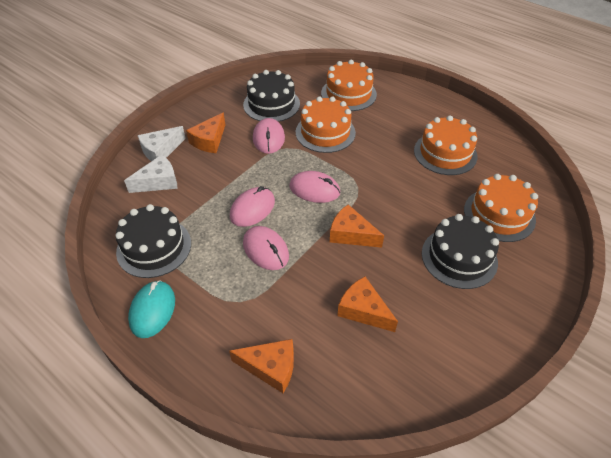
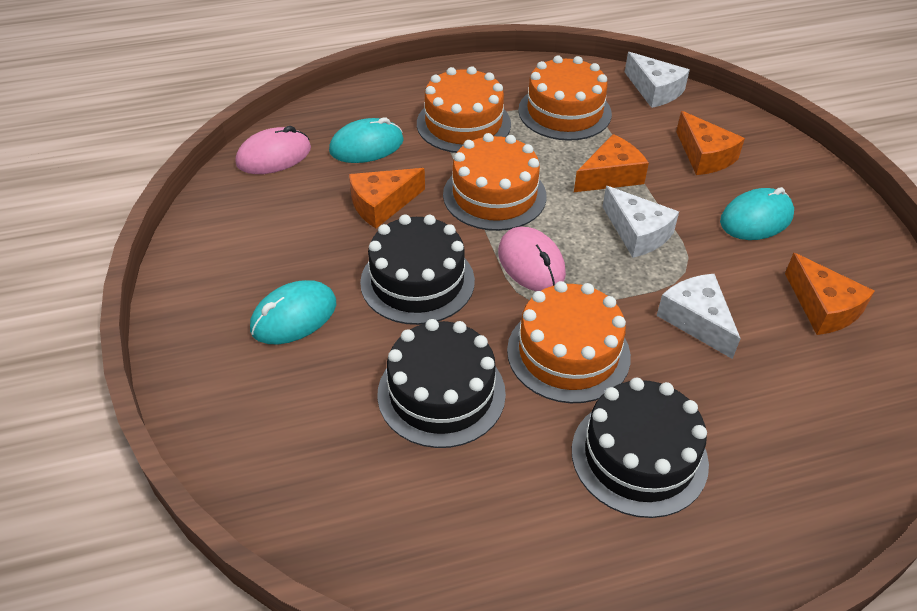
pink mouse: 4 -> 2
turquoise mouse: 1 -> 3
white cheese: 2 -> 3

